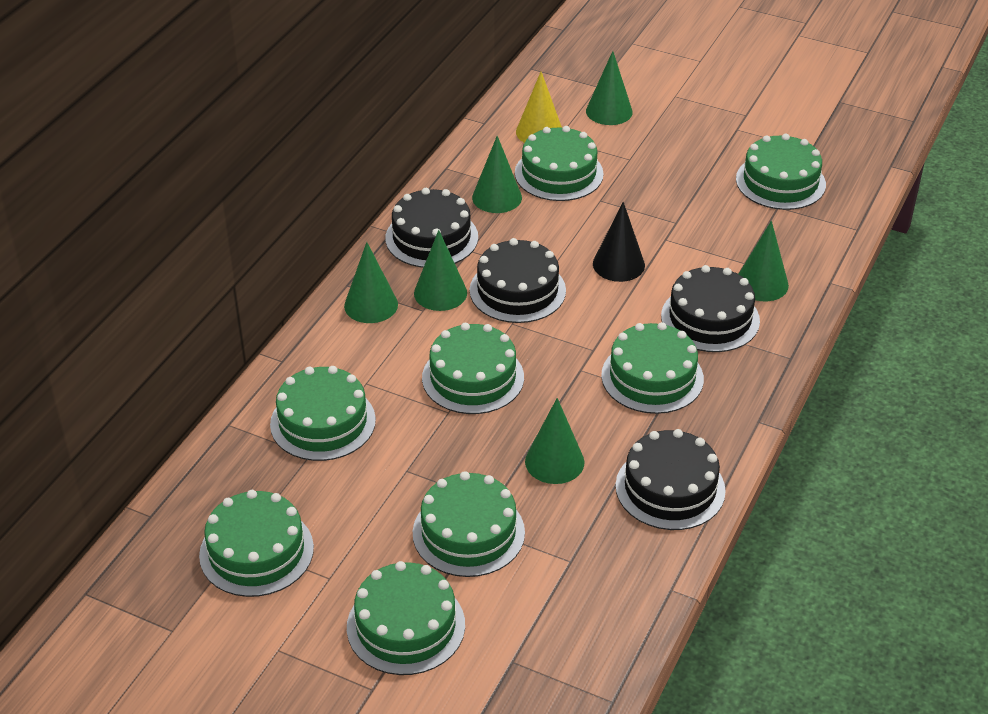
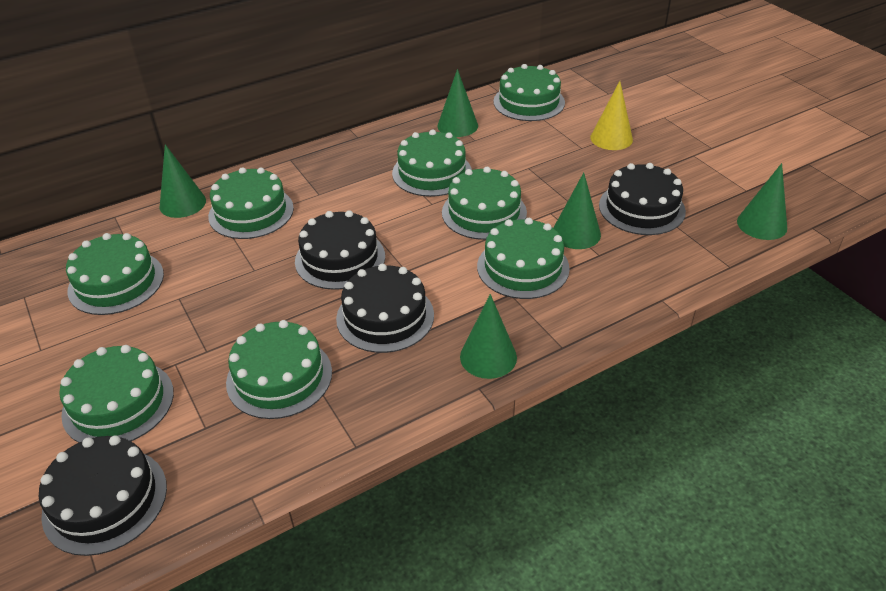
black cone: 1 -> 0
green cone: 6 -> 5

